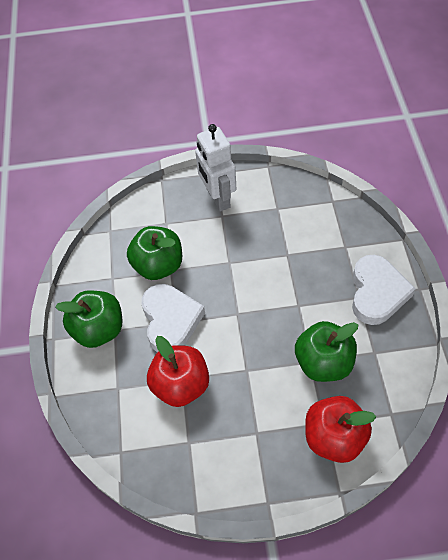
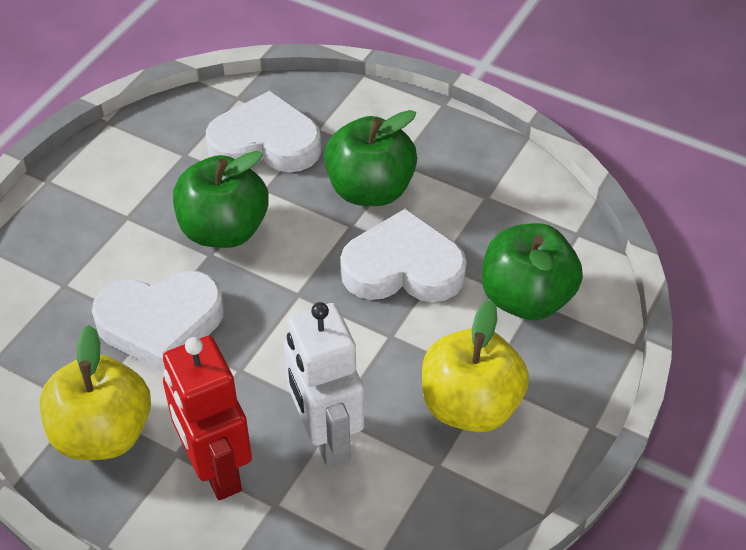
red apple: 2 -> 0
red robot: 0 -> 1
white heart: 2 -> 3
yellow apple: 0 -> 2

